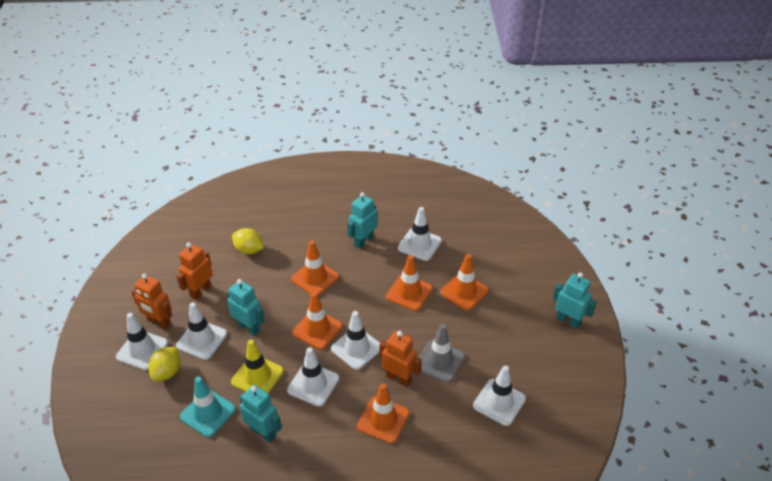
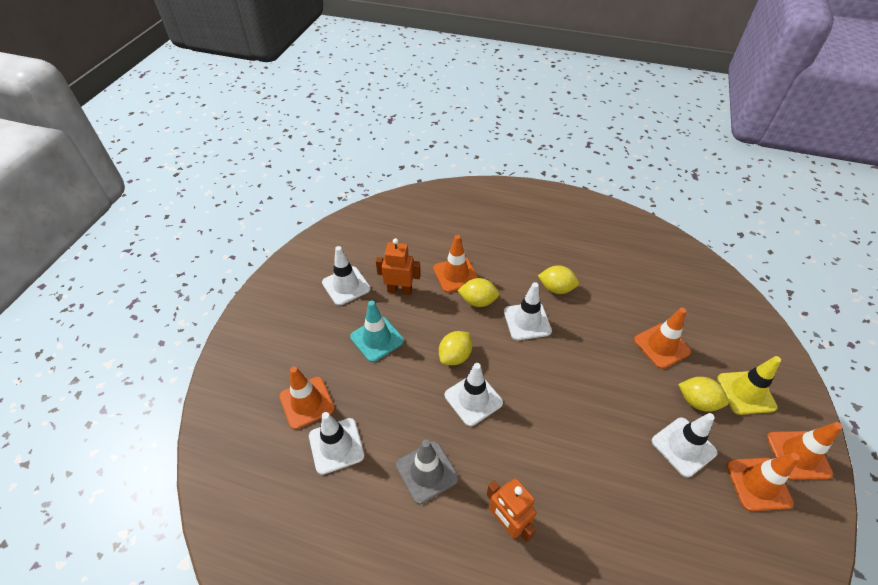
orange robot: 3 -> 2
turquoise robot: 4 -> 0
white traffic cone: 6 -> 5
yellow lemon: 2 -> 4

